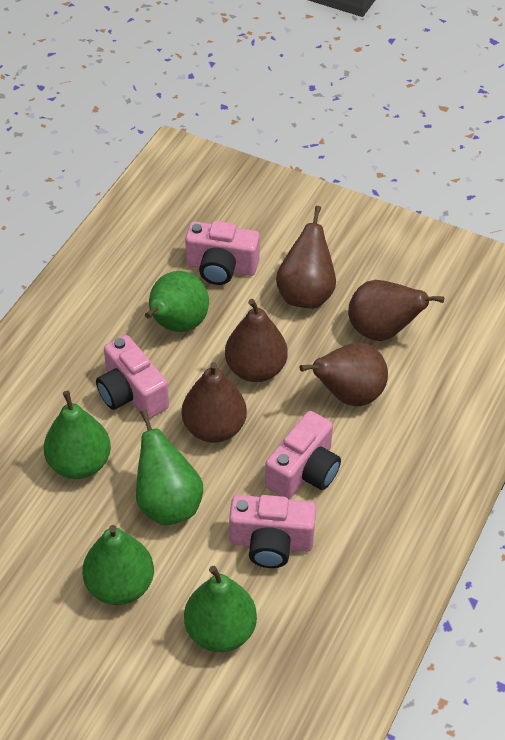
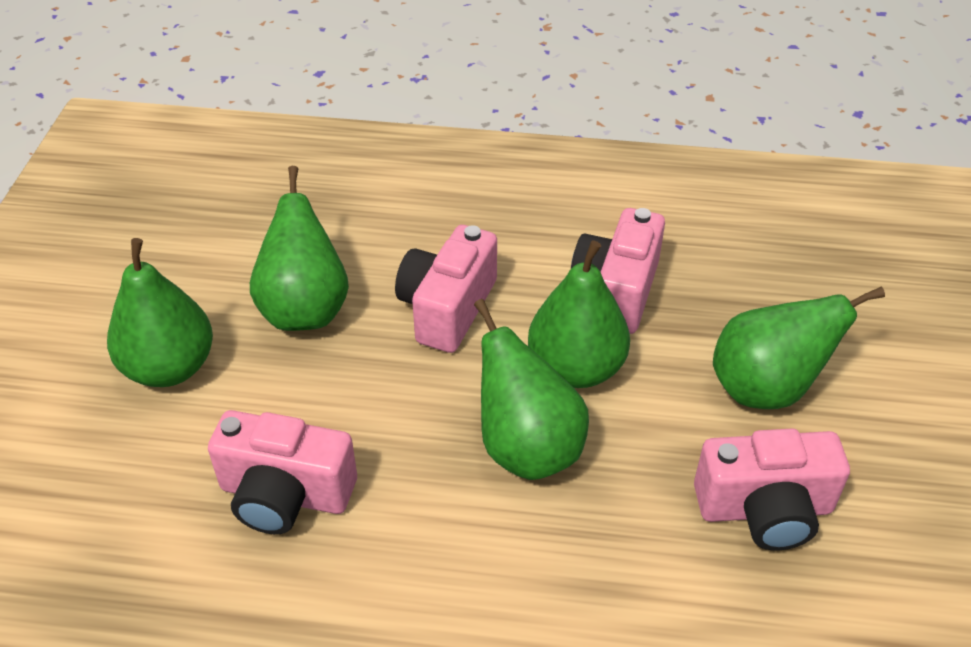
brown pear: 5 -> 0

